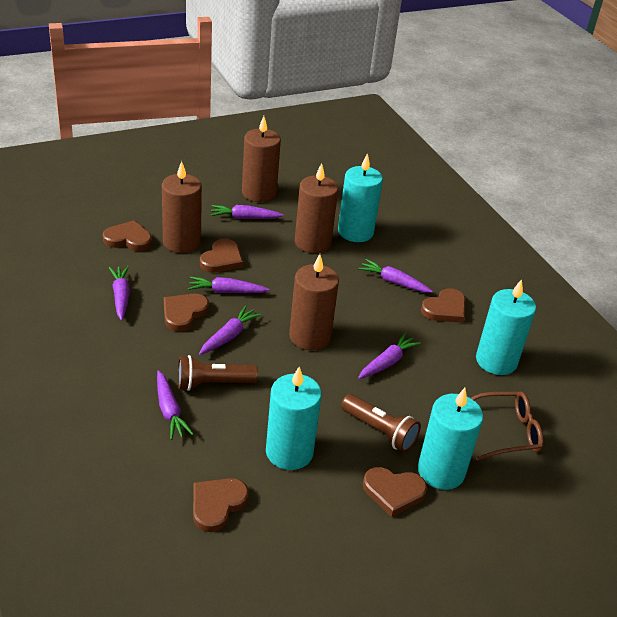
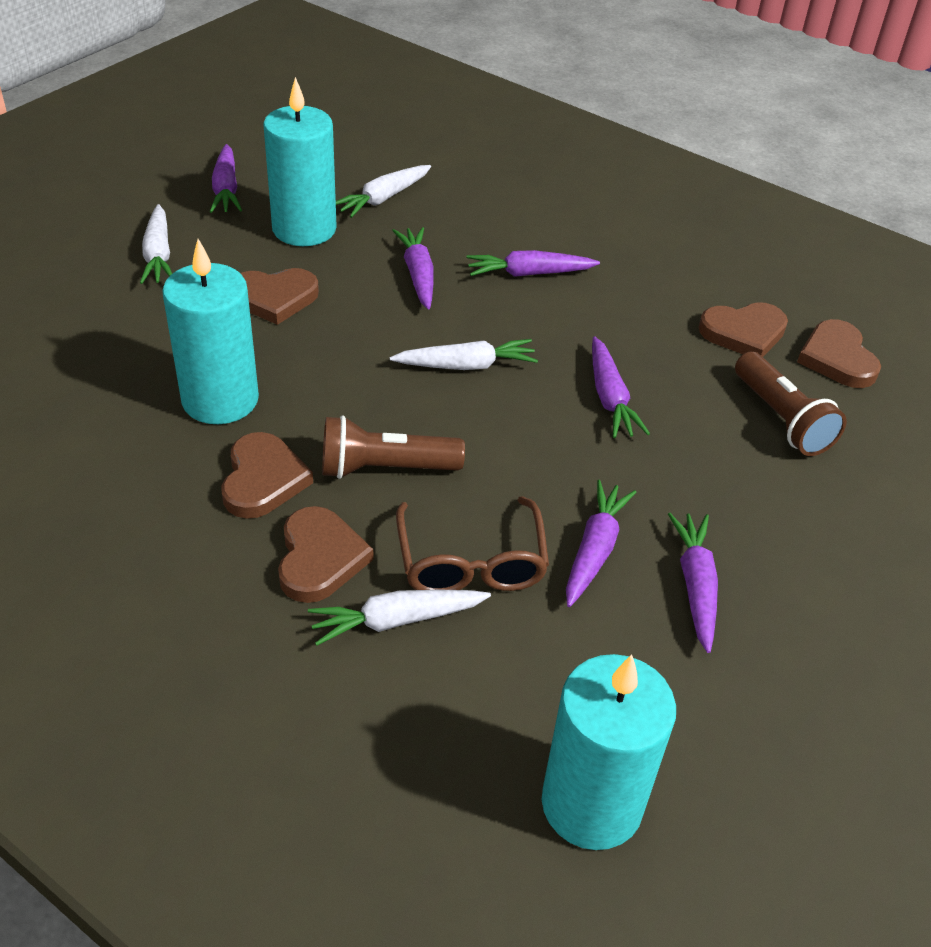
brown candle: 4 -> 0
brown heart: 6 -> 5
purple carrot: 7 -> 6
turquoise candle: 4 -> 3
white carrot: 0 -> 4

